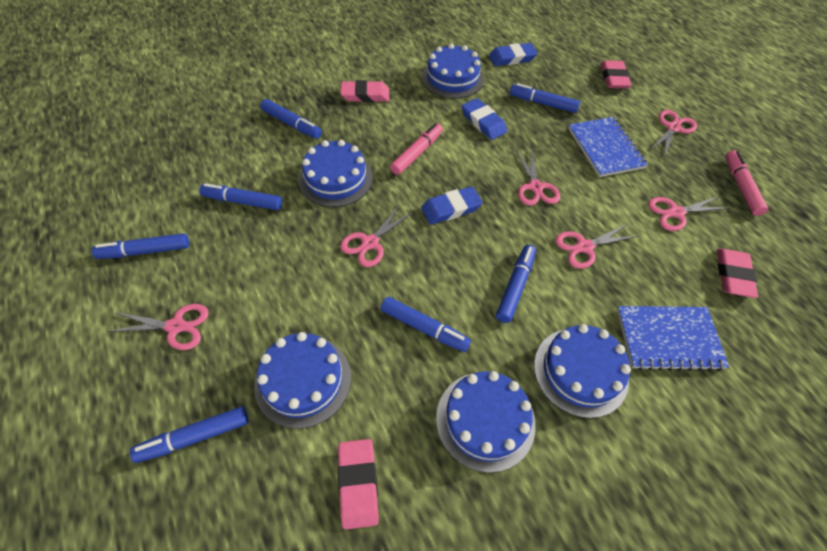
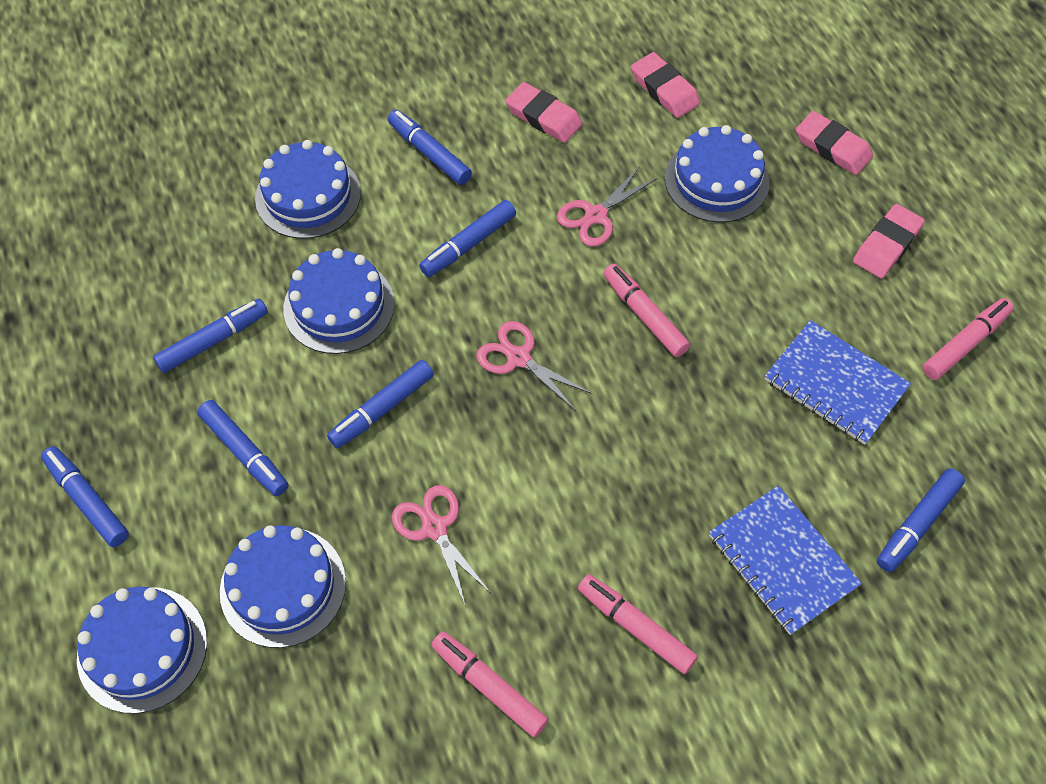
blue eraser: 3 -> 0
pink marker: 2 -> 4
pink scissors: 6 -> 3

